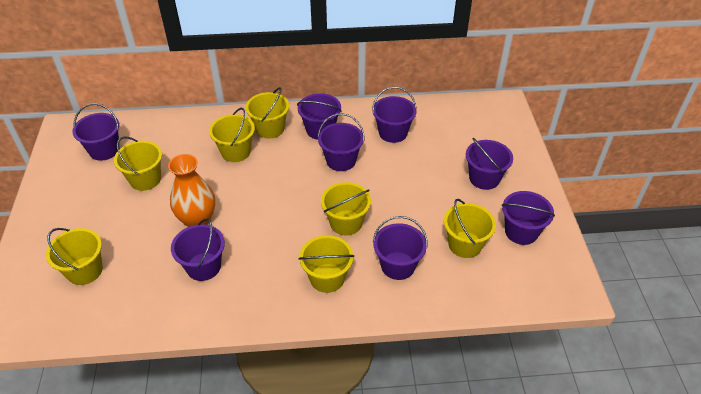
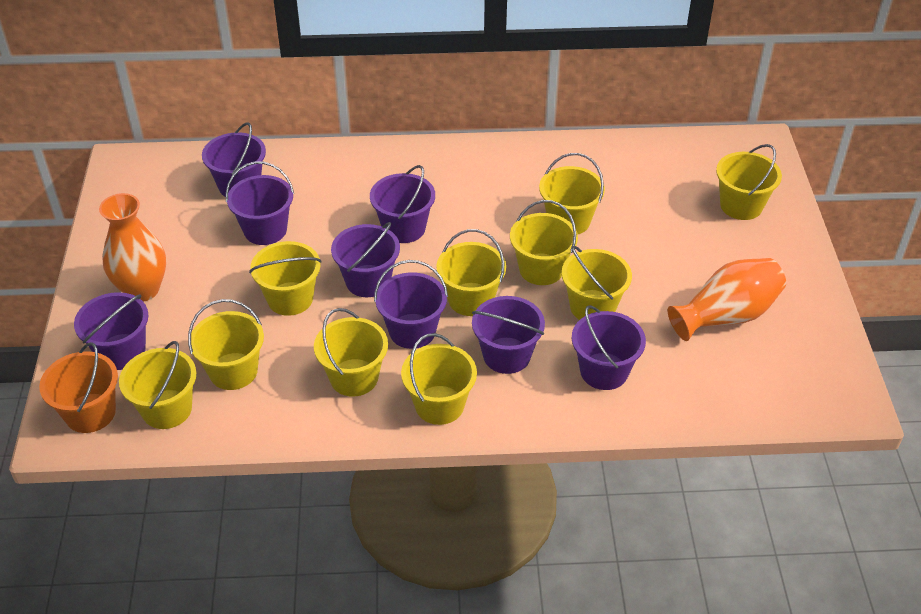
orange bucket: 0 -> 1
orange vase: 1 -> 2
yellow bucket: 7 -> 10

